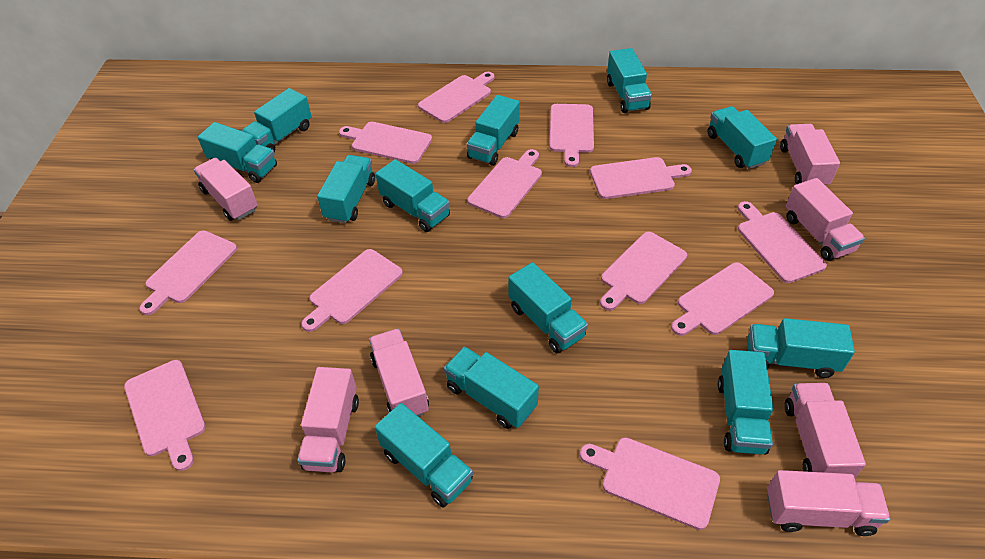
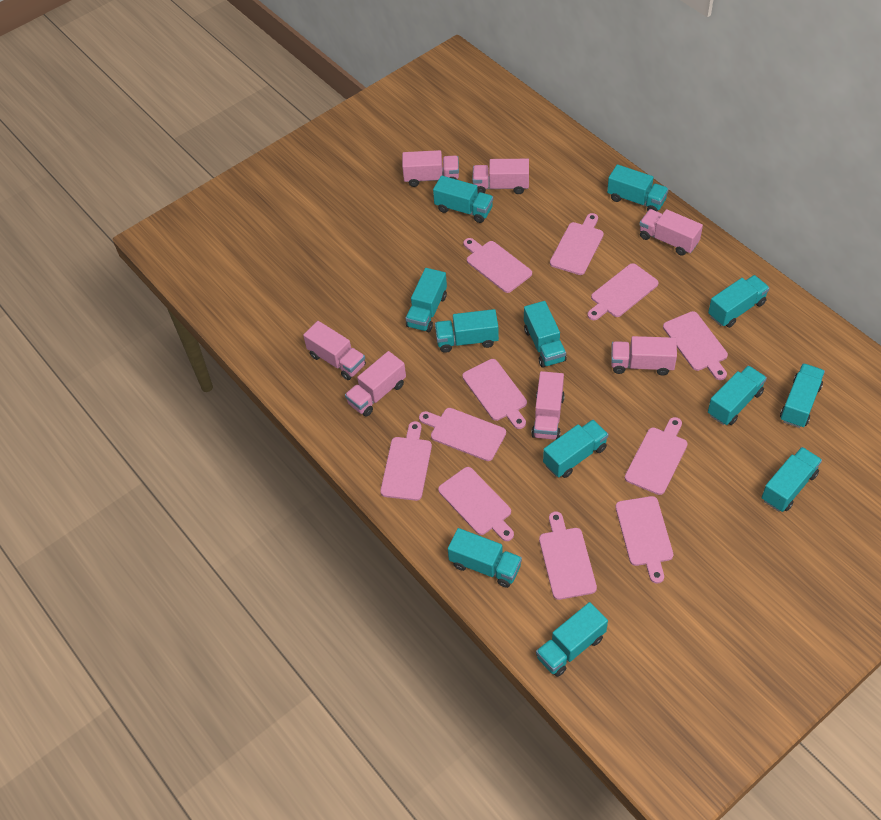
pink cutting board: 12 -> 11

